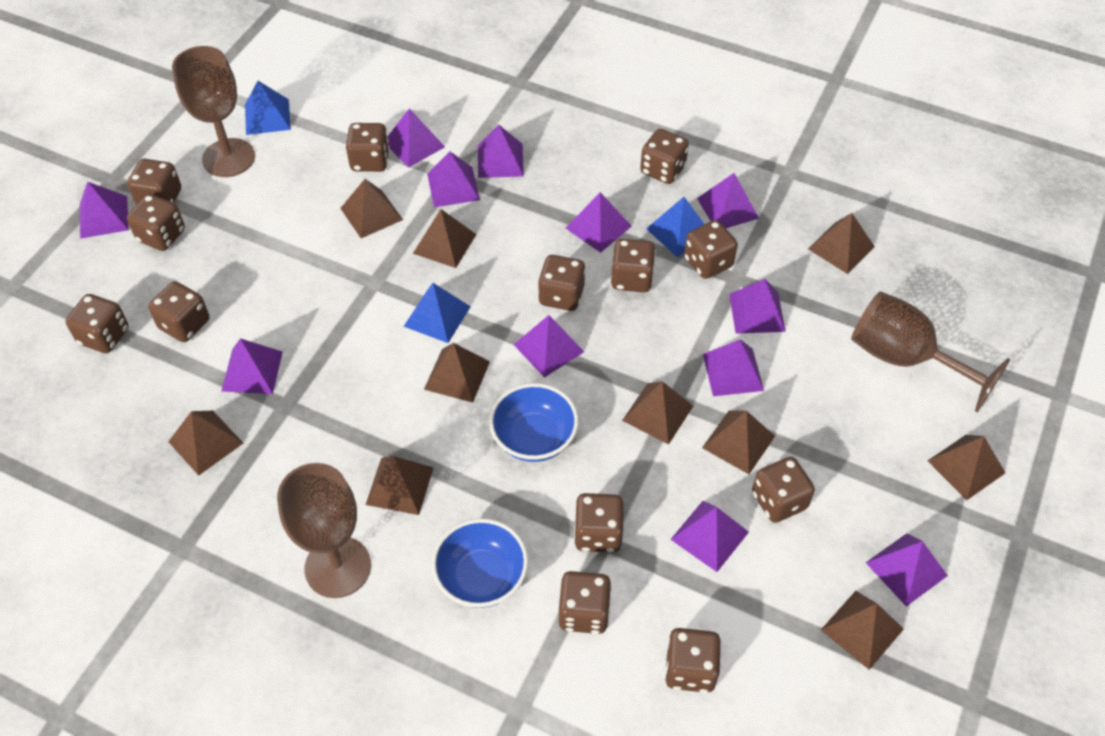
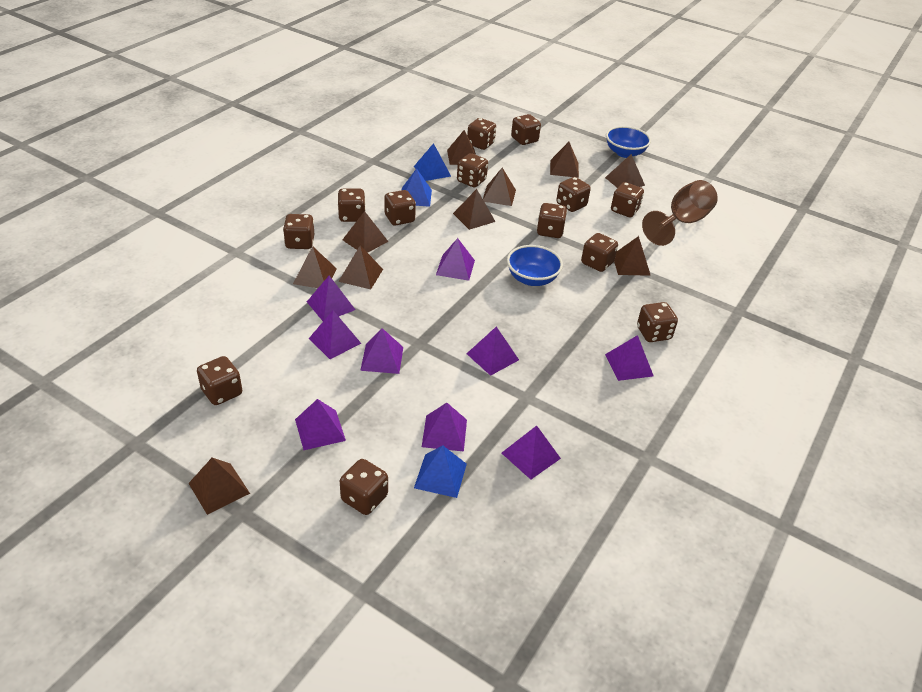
brown goblet: 3 -> 1
purple pyramid: 12 -> 9

